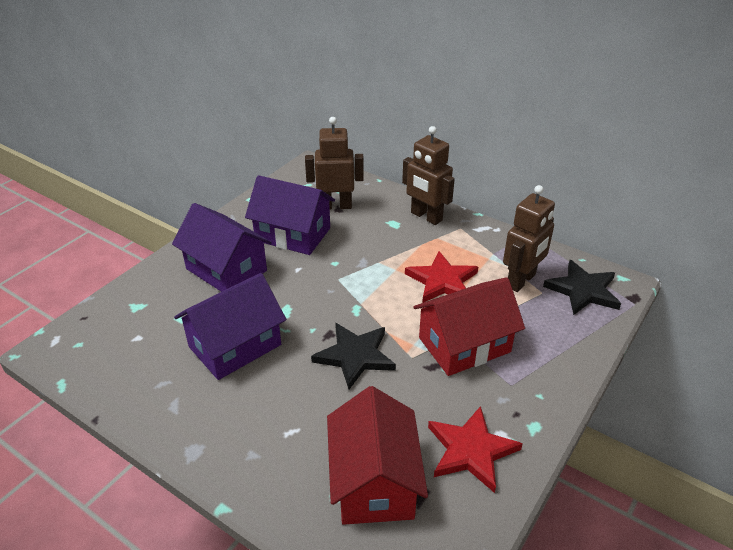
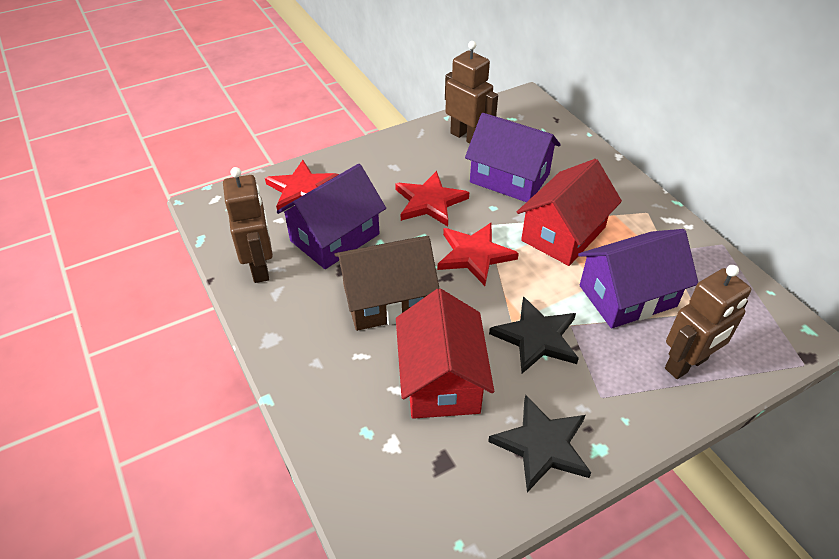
brown house: 0 -> 1
red star: 2 -> 3

